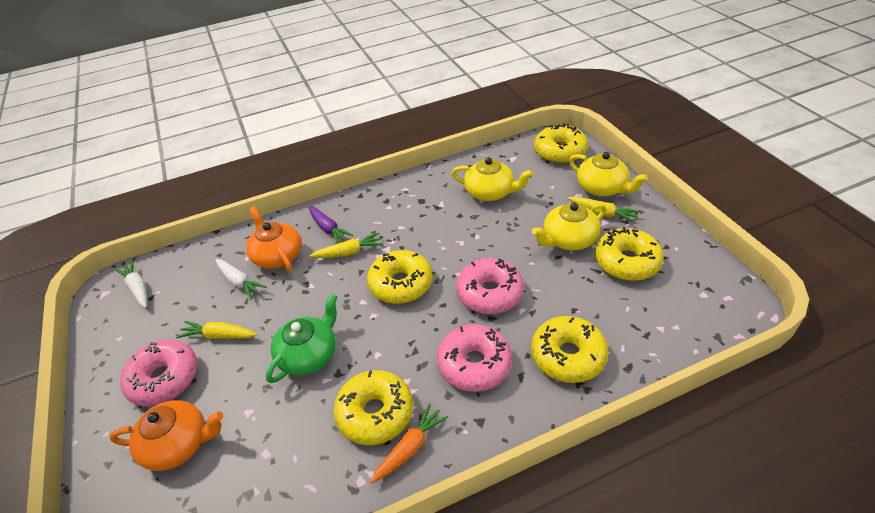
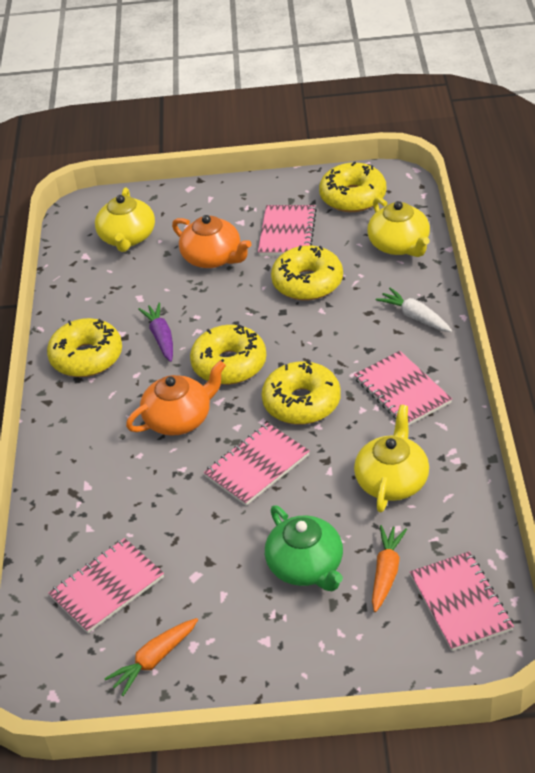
orange carrot: 1 -> 2
pink donut: 3 -> 0
pink notebook: 0 -> 5
white carrot: 2 -> 1
yellow carrot: 3 -> 0

